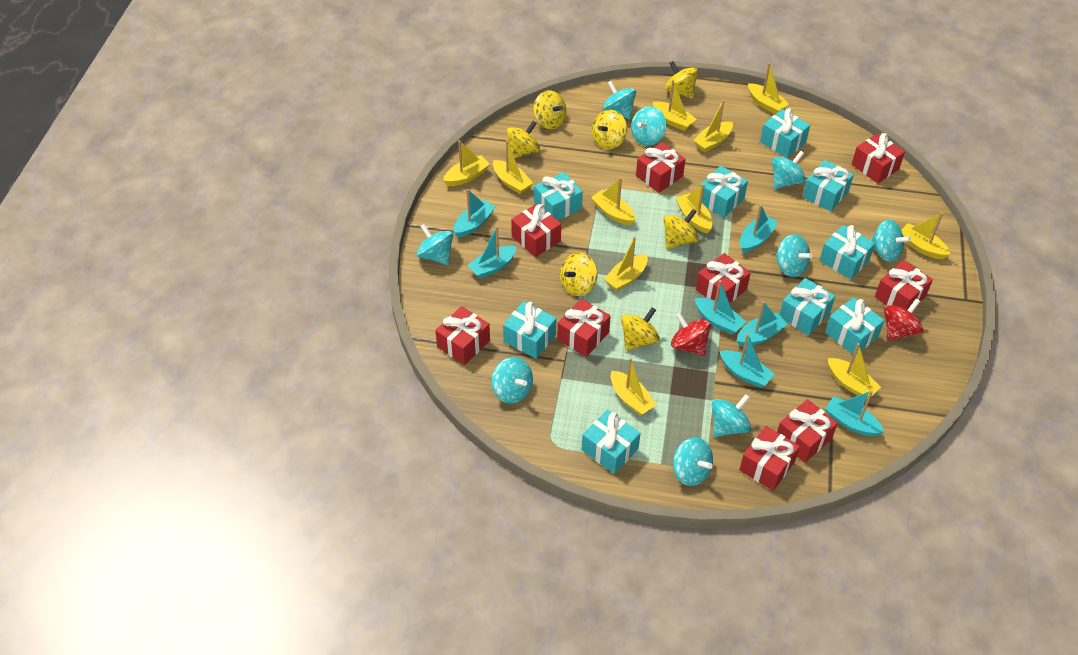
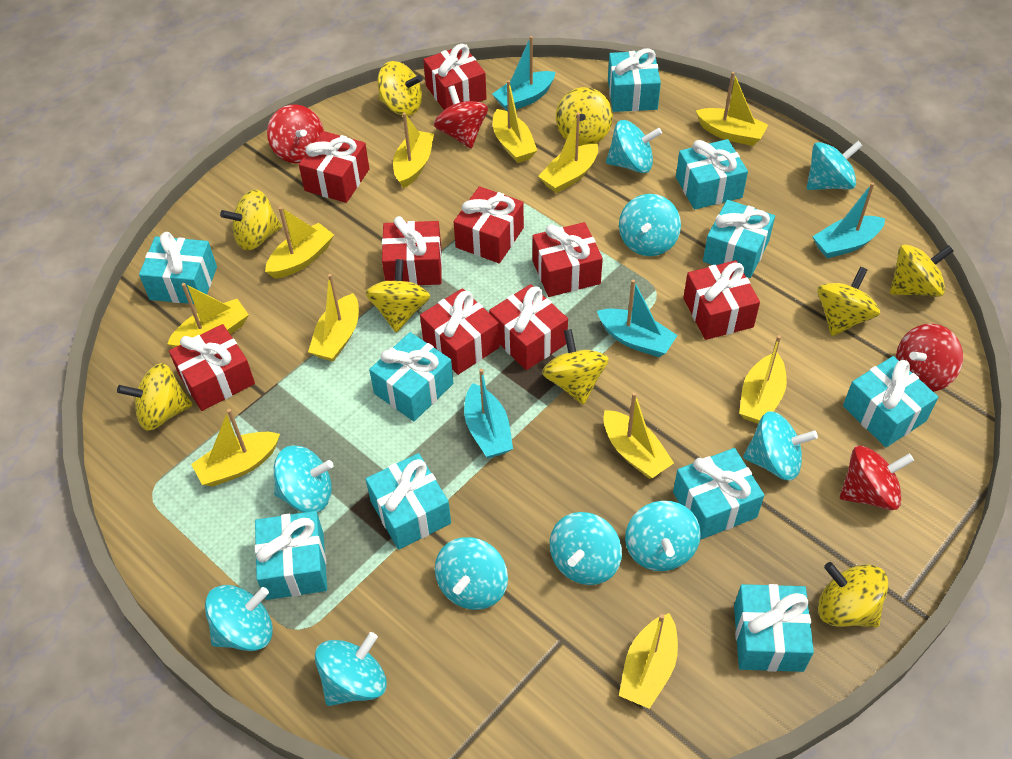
red spinning top: 2 -> 4
turquoise boat: 7 -> 4
turquoise gift: 9 -> 10
turquoise spinning top: 9 -> 10
yellow spinning top: 7 -> 9

